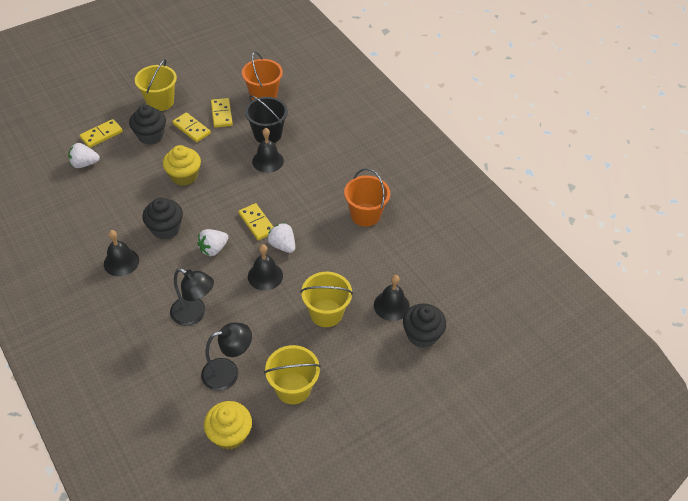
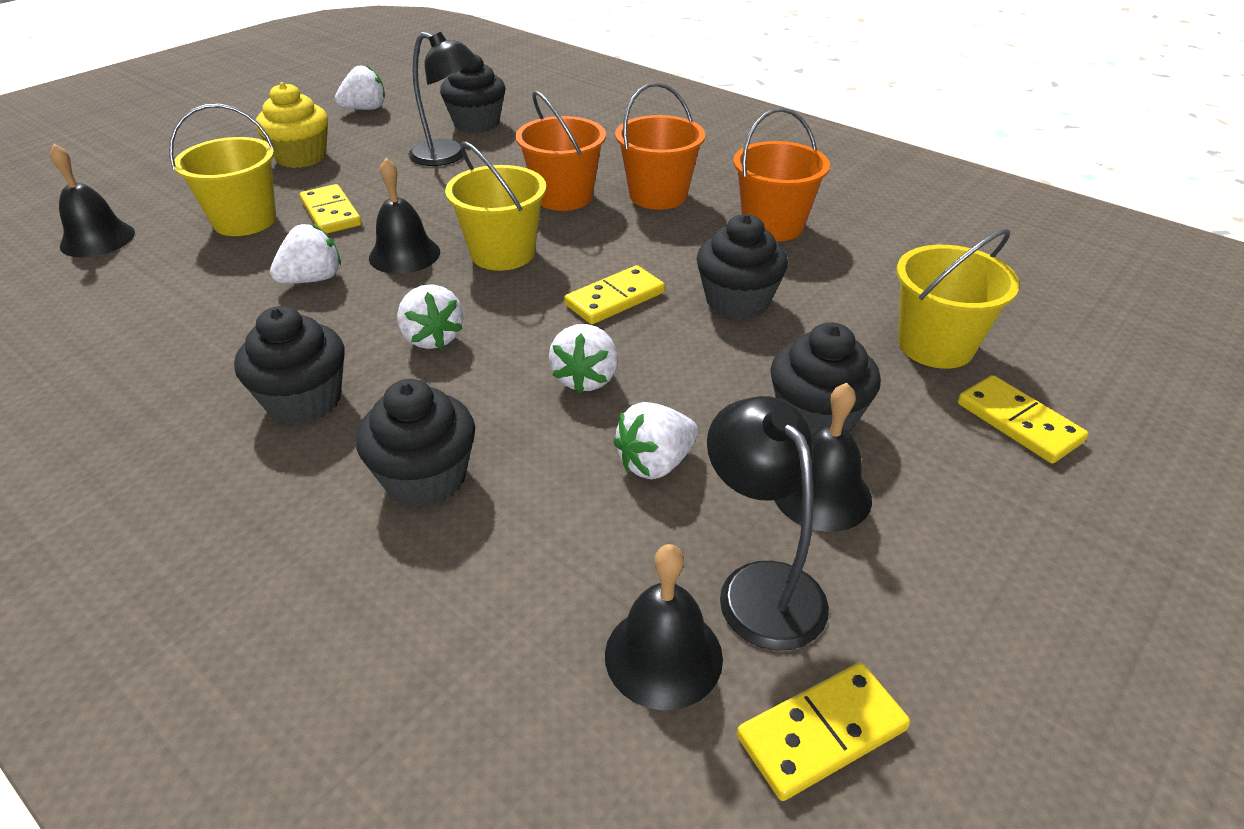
black bucket: 1 -> 0
black cupcake: 3 -> 5
orange bucket: 2 -> 3
white strawberry: 3 -> 5
yellow cupcake: 2 -> 1

